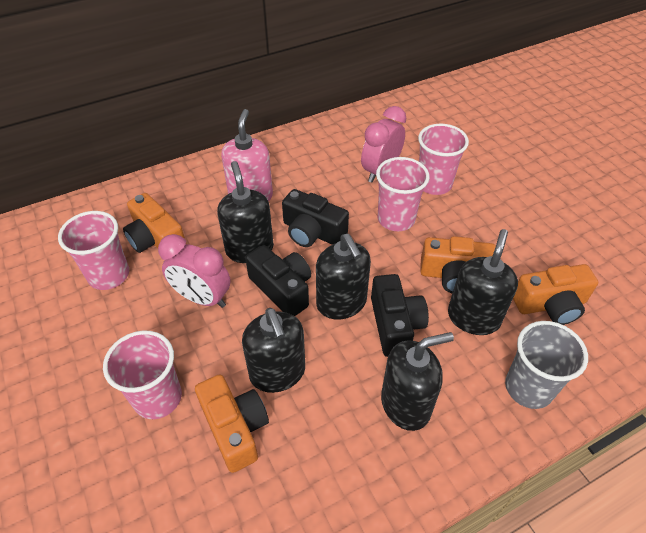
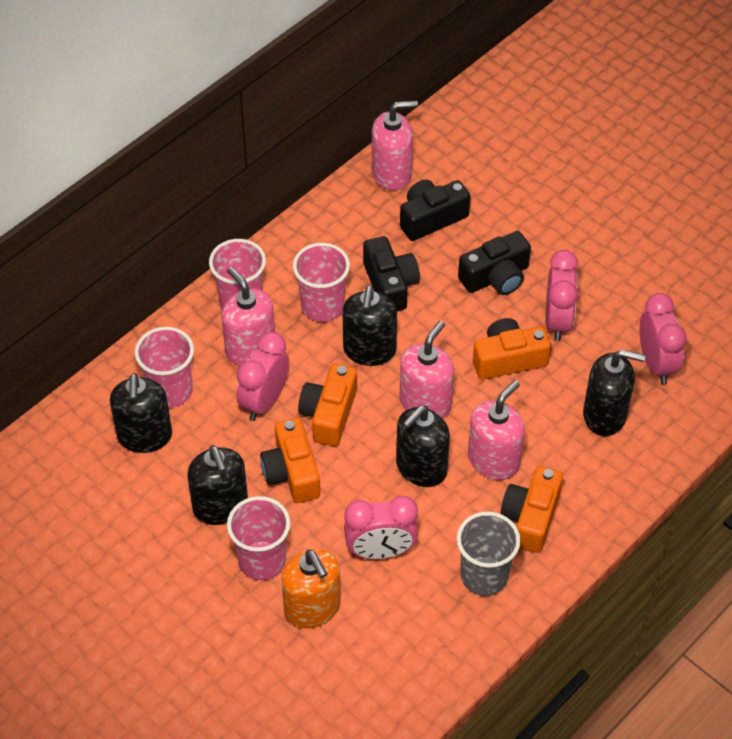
orange soap dispenser: 0 -> 1
pink clock: 2 -> 4
pink soap dispenser: 1 -> 4

